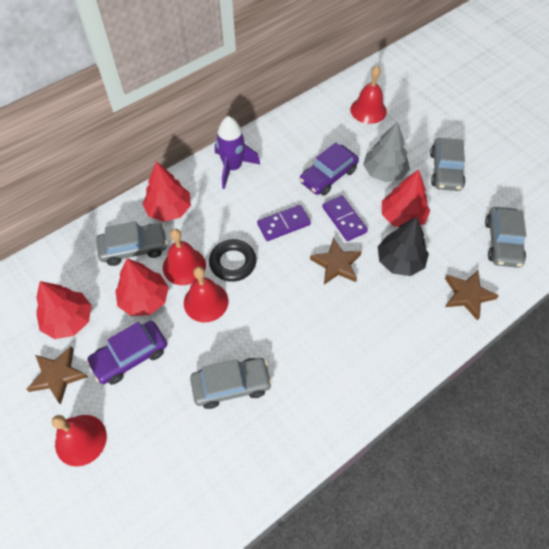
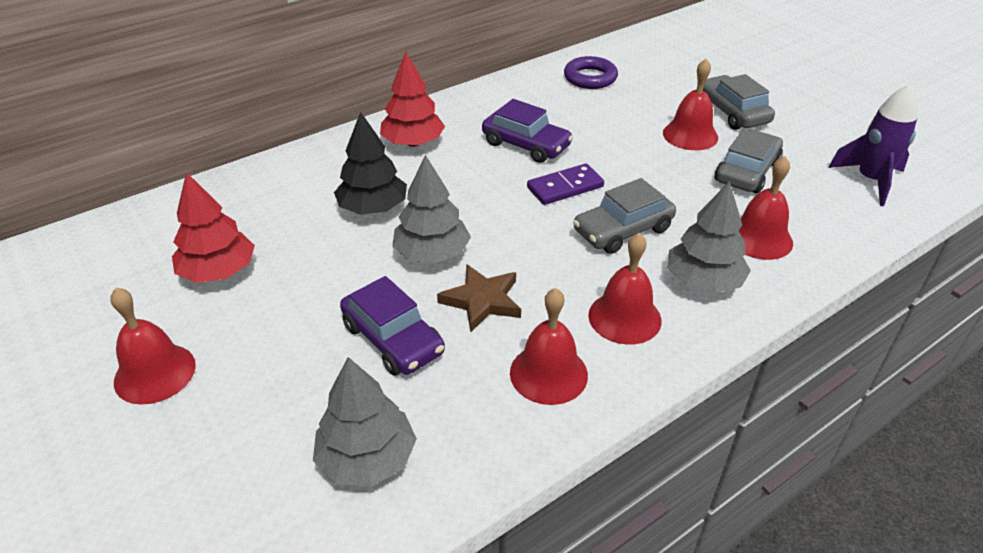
black ring: 1 -> 0
brown star: 3 -> 1
grey car: 4 -> 3
grey tree: 1 -> 3
purple domino: 2 -> 1
purple ring: 0 -> 1
red bell: 4 -> 5
red tree: 4 -> 2

